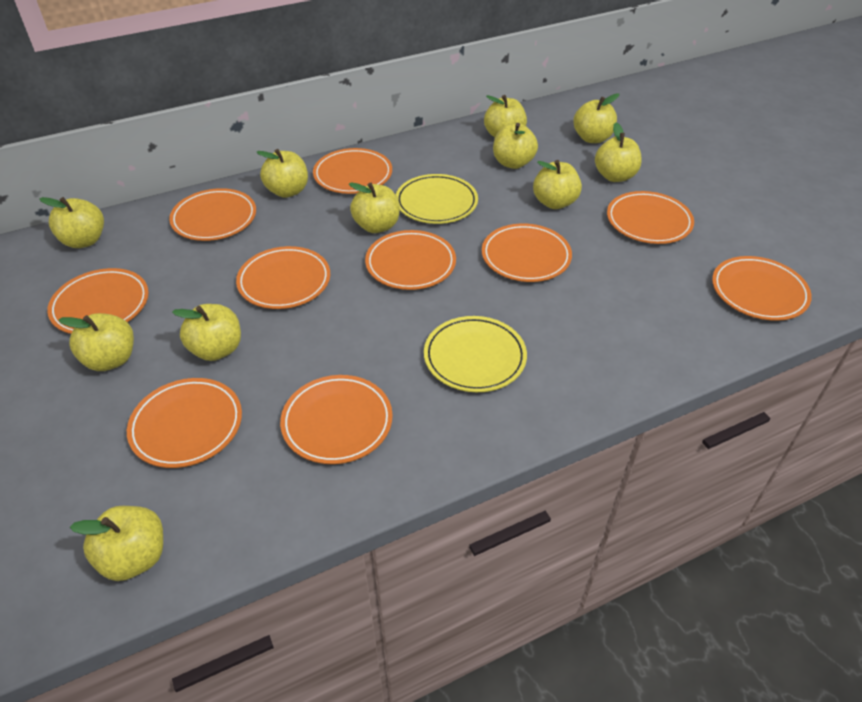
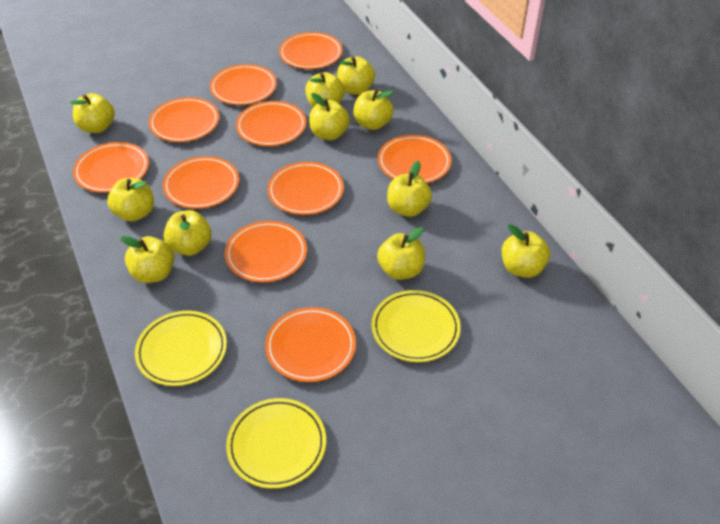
yellow plate: 2 -> 3

